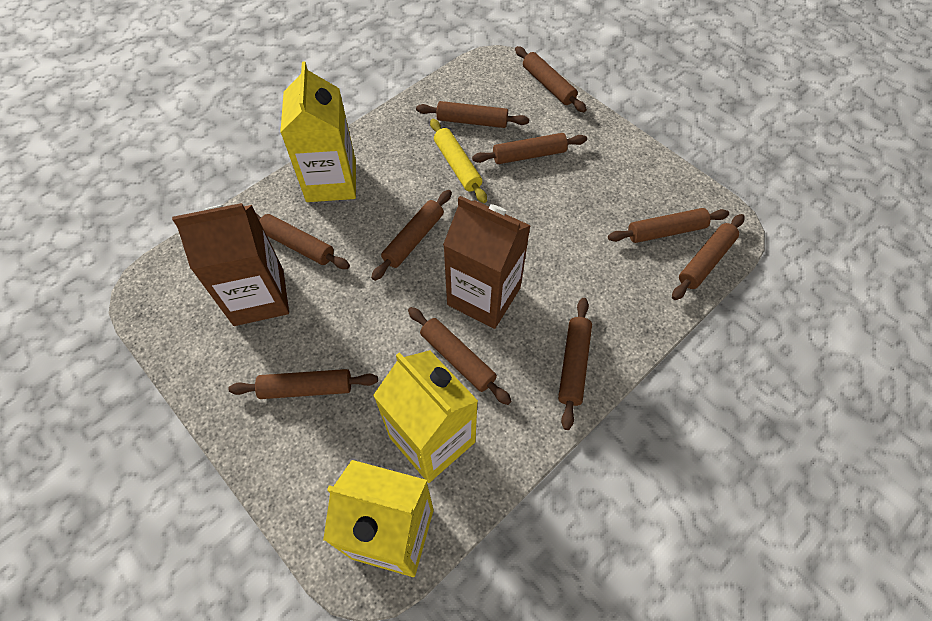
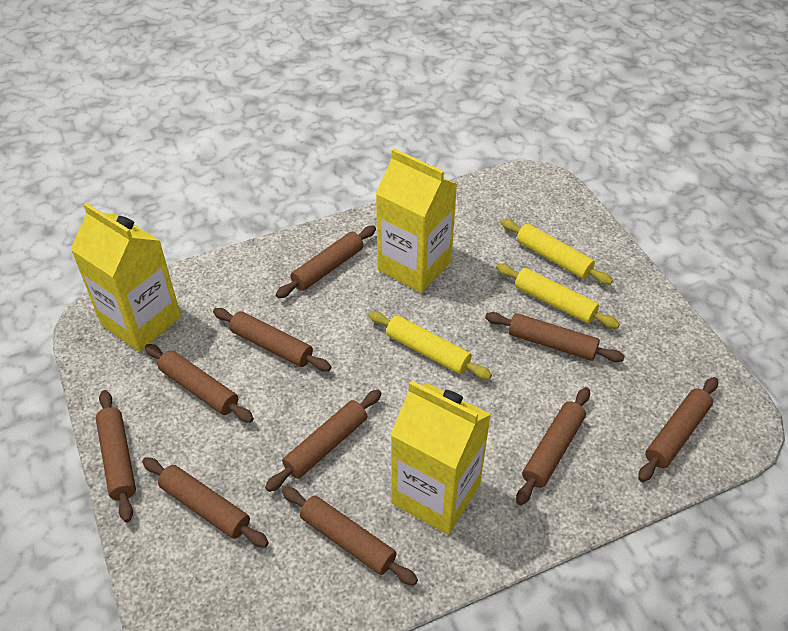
brown carton: 2 -> 0
yellow rolling pin: 1 -> 3

